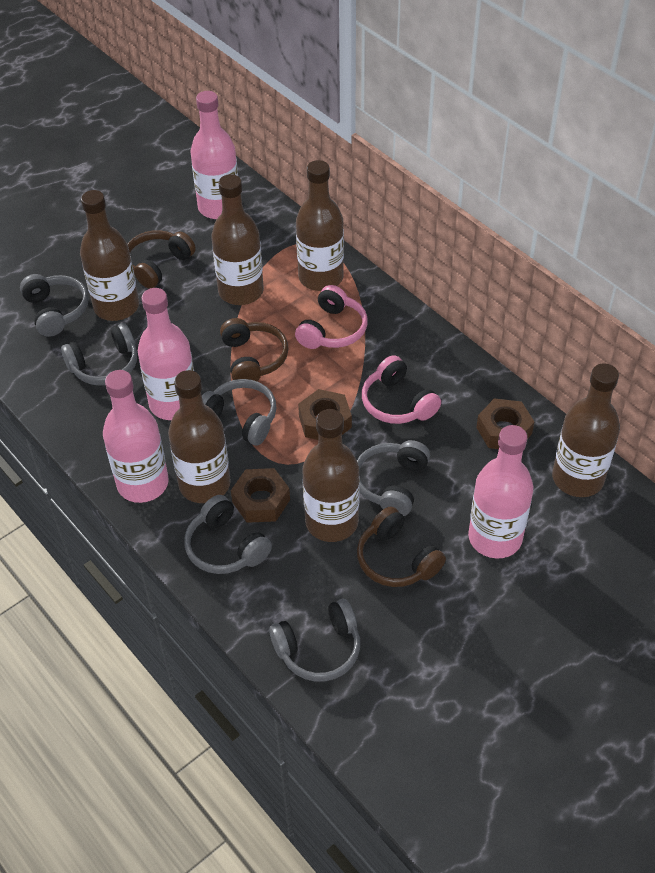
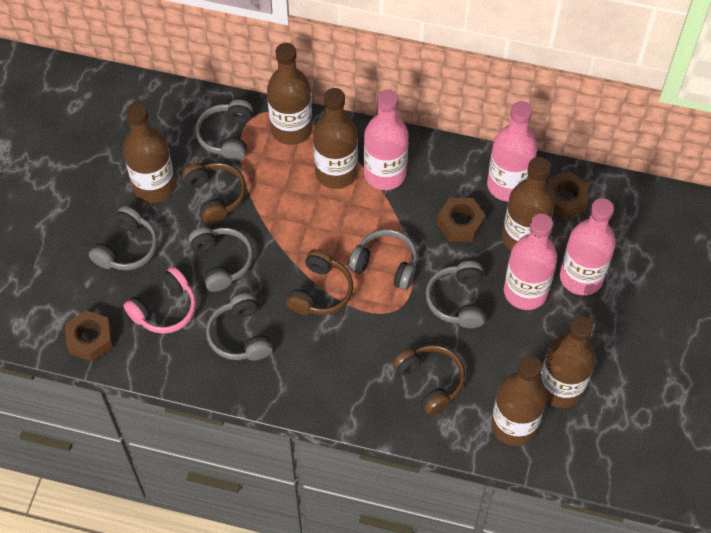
pink headphones: 2 -> 1

